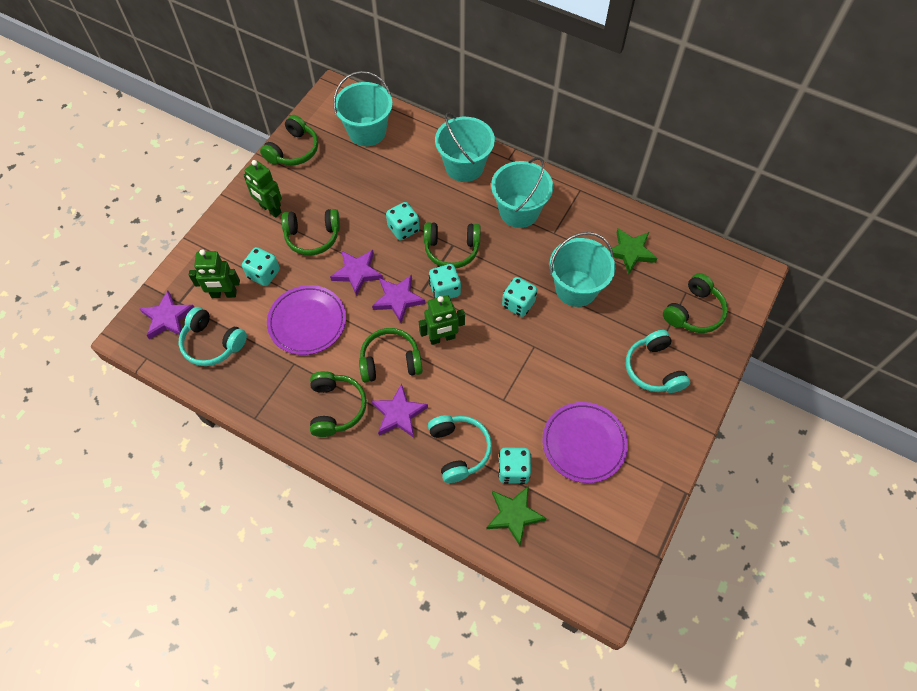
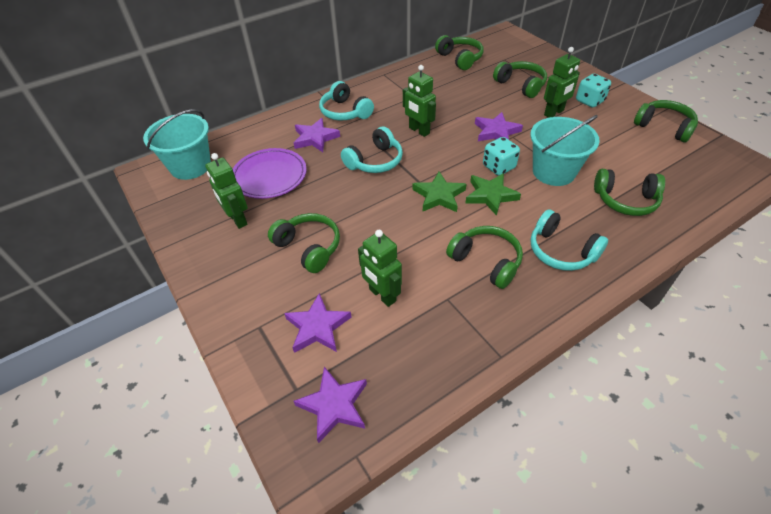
green robot: 3 -> 4
purple plate: 2 -> 1
turquoise bucket: 4 -> 2
turquoise dice: 5 -> 2

